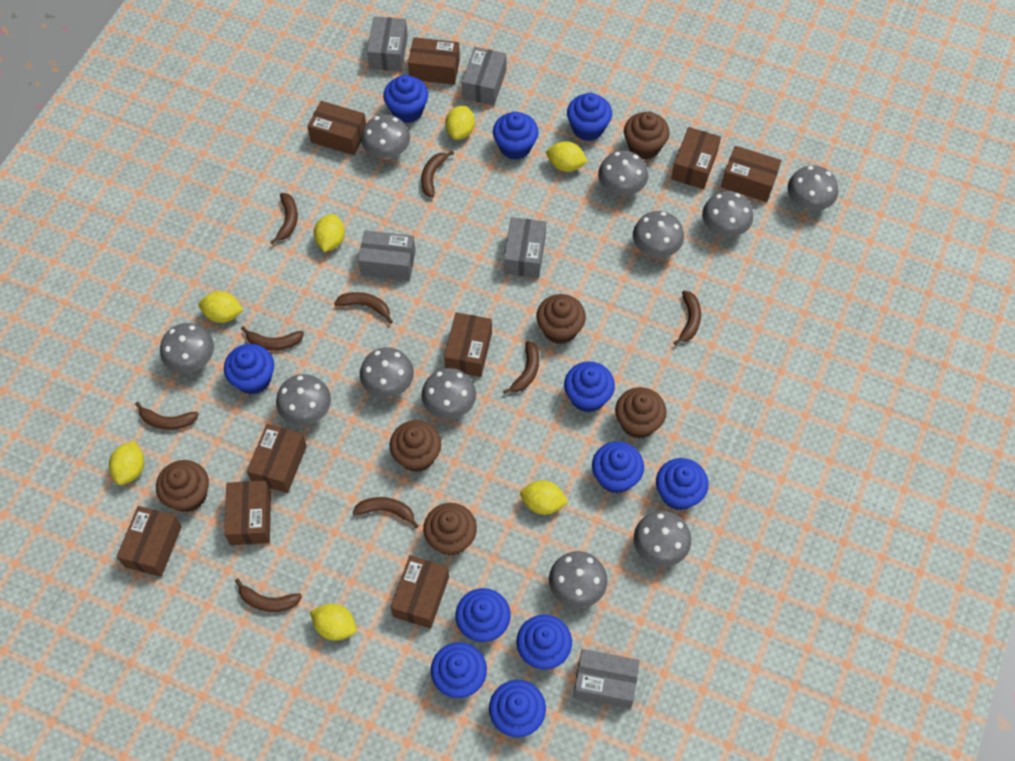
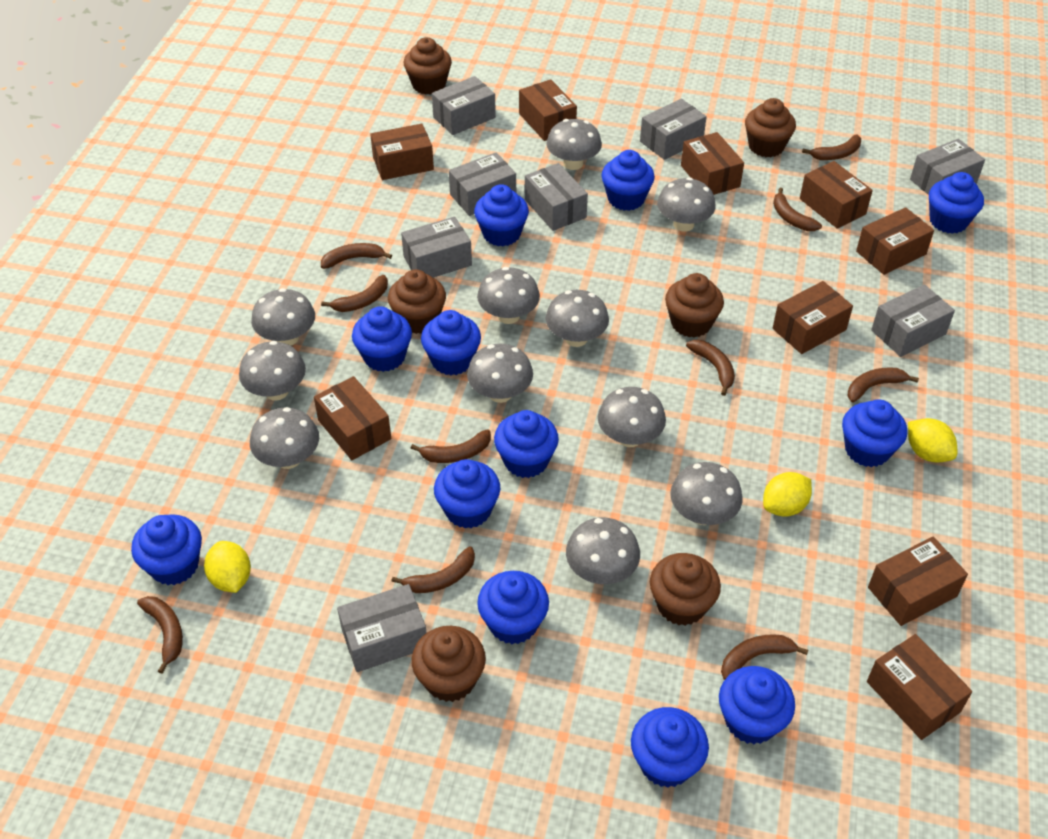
blue cupcake: 11 -> 12
brown banana: 9 -> 10
grey box: 5 -> 8
yellow lemon: 7 -> 3

